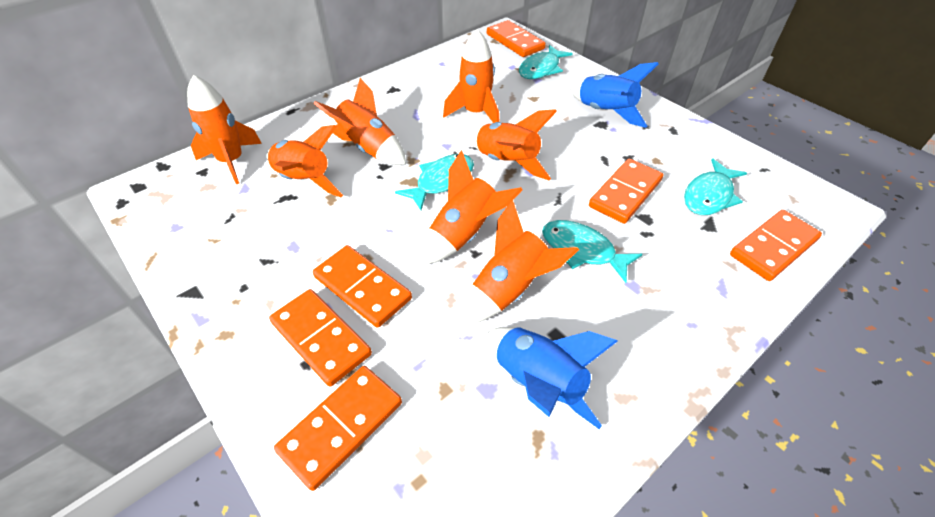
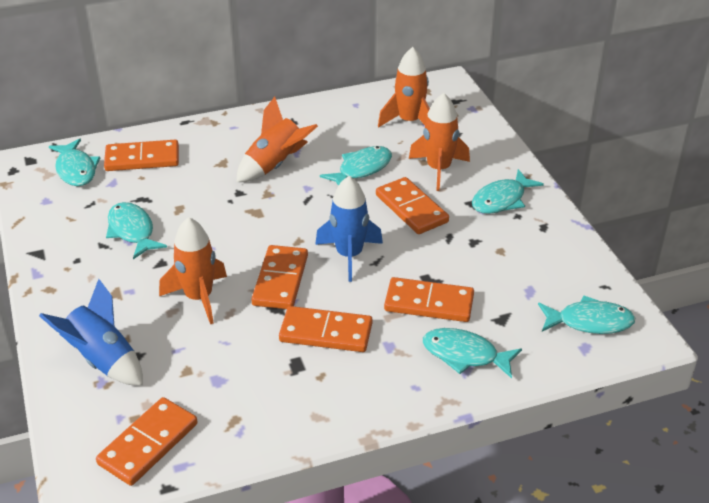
orange rocket: 7 -> 4
turquoise fish: 4 -> 6

